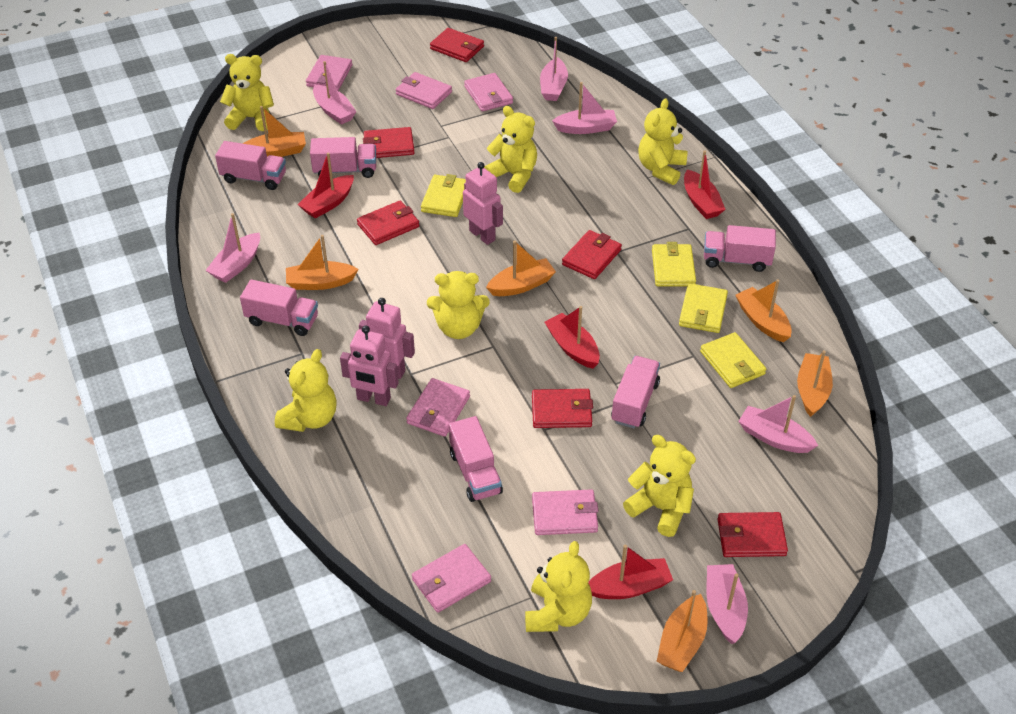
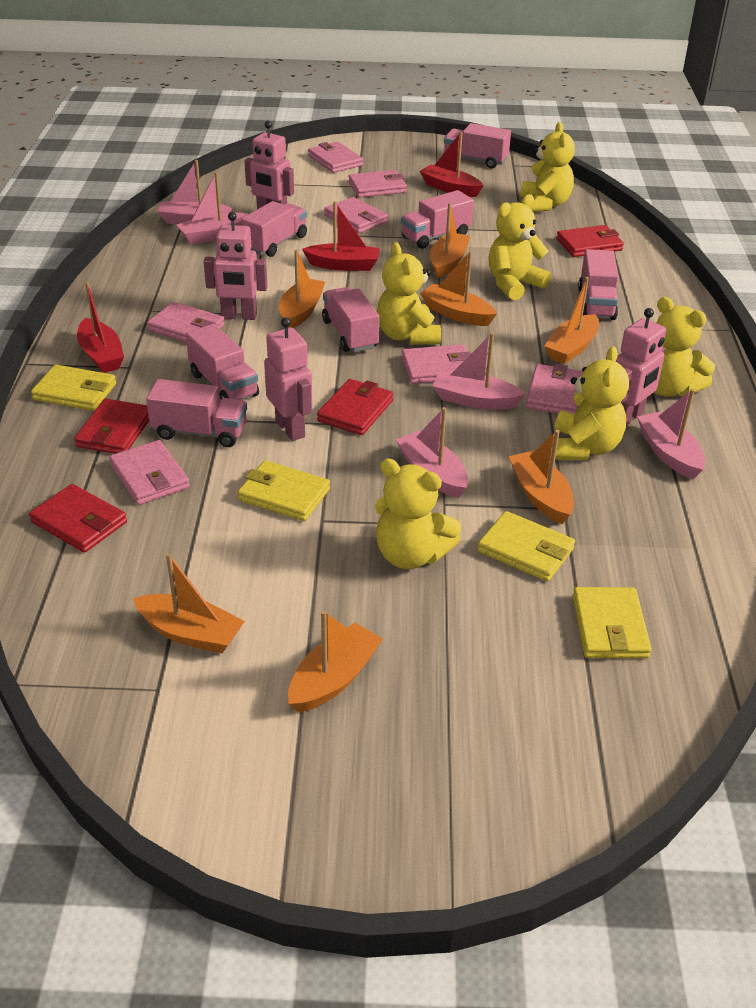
orange boat: 6 -> 7
pink boat: 6 -> 5
pink robot: 3 -> 4
pink truck: 6 -> 7
pink wallet: 6 -> 7
red boat: 4 -> 3
red wallet: 6 -> 4
yellow teddy bear: 7 -> 6

